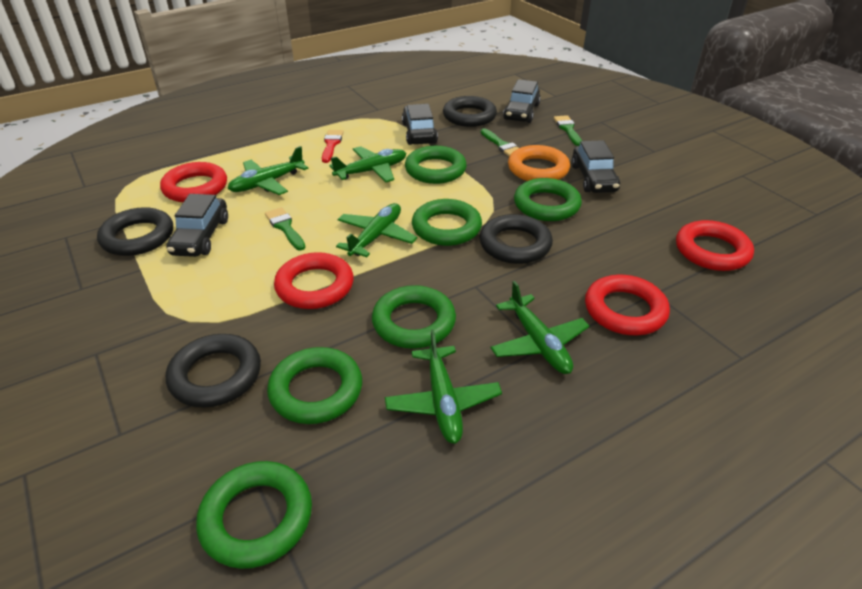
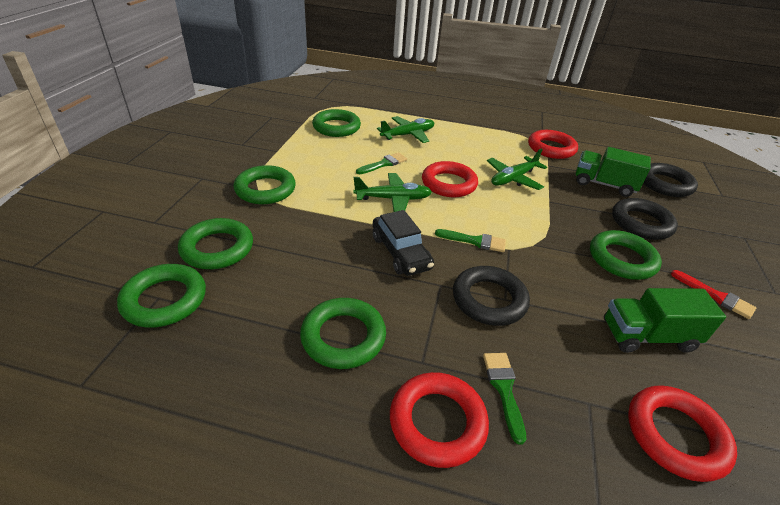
black car: 4 -> 1
black ring: 4 -> 3
green plane: 5 -> 3
green truck: 0 -> 2
orange ring: 1 -> 0

